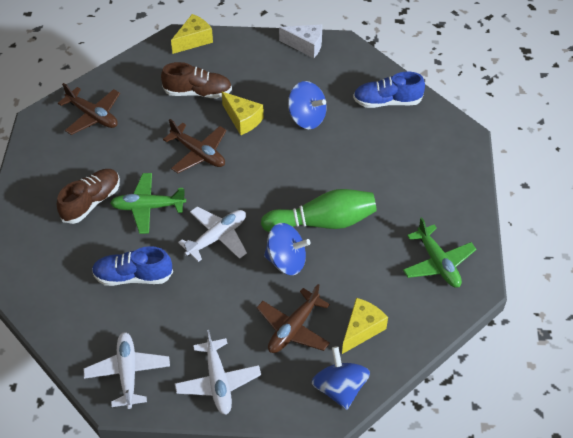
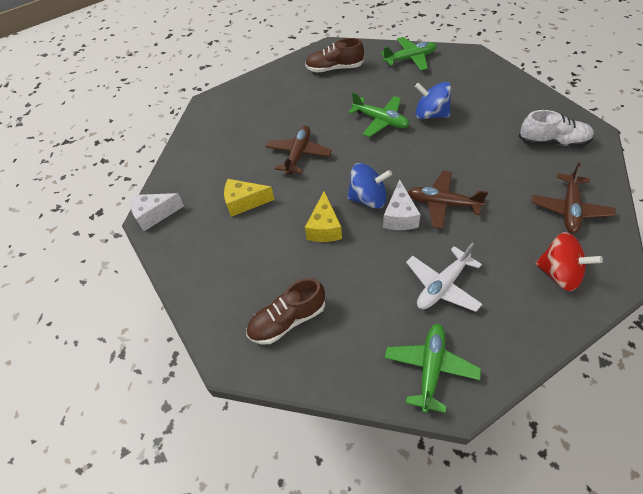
blue shoe: 2 -> 0
blue spinning top: 3 -> 2
green bowling pin: 1 -> 0
green plane: 2 -> 3
red spinning top: 0 -> 1
white cheese: 1 -> 2
white plane: 3 -> 1
white shoe: 0 -> 1
yellow cheese: 3 -> 2

